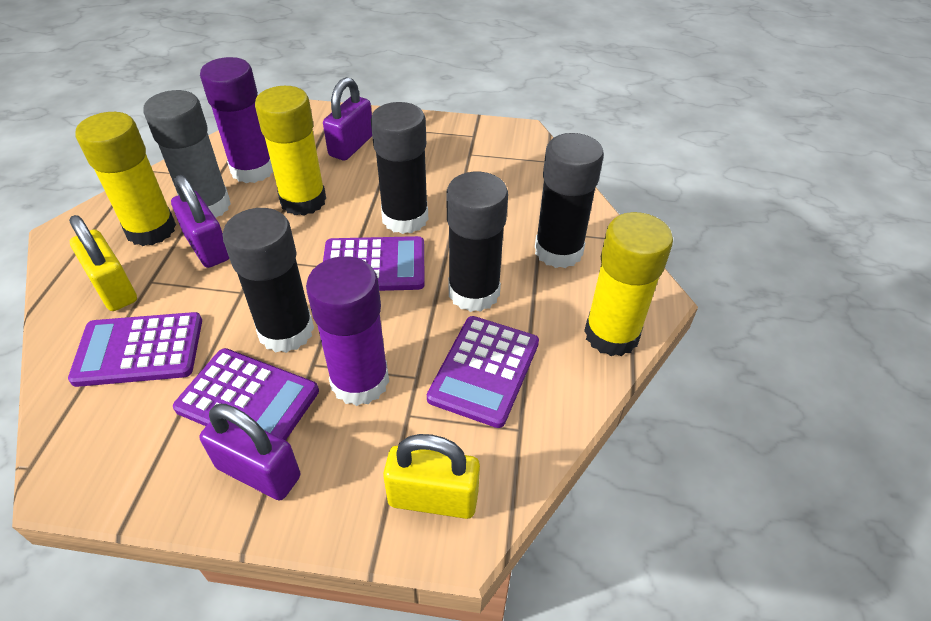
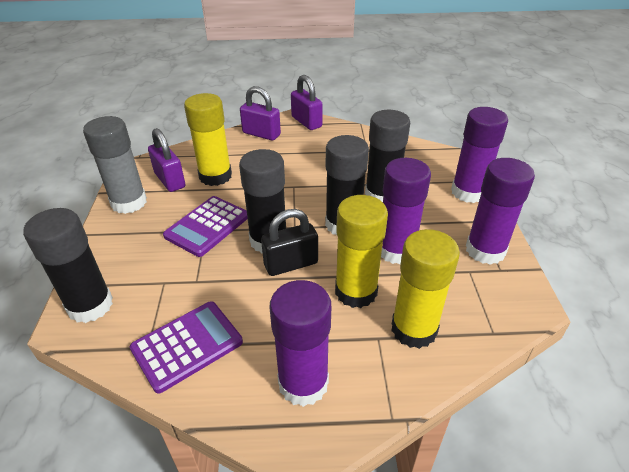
black padlock: 0 -> 1
purple calculator: 4 -> 2
purple glue stick: 2 -> 4
yellow padlock: 2 -> 0

